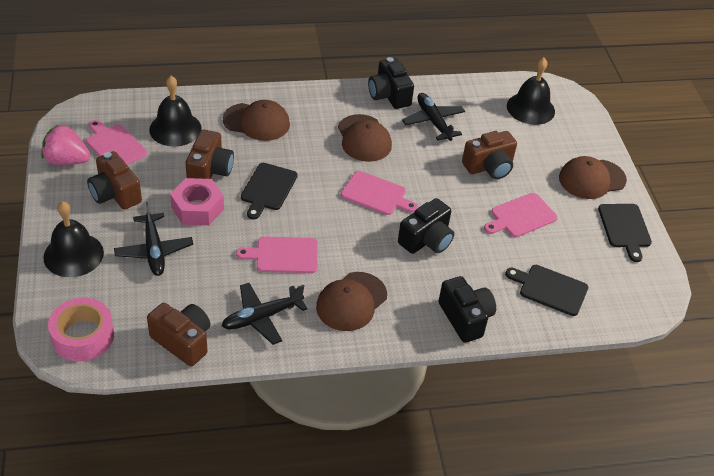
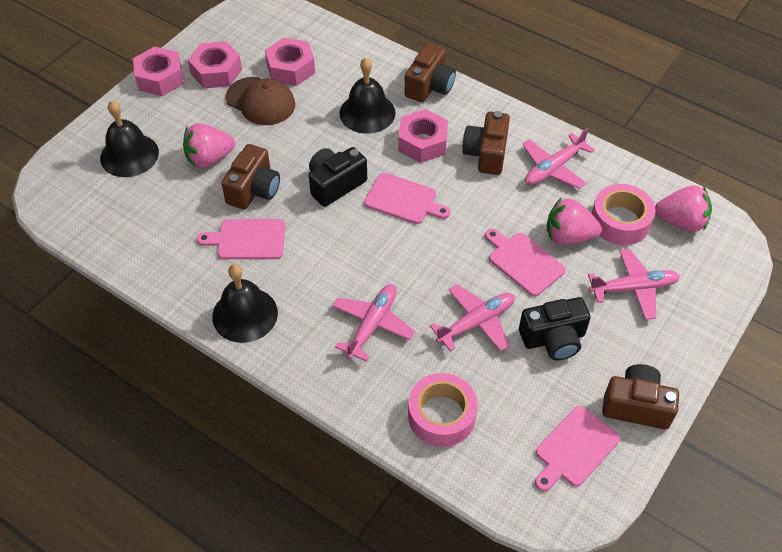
black camera: 3 -> 2
black cutting board: 3 -> 0
black plane: 3 -> 0
brown cap: 4 -> 1
pink nut: 1 -> 4
pink plane: 0 -> 4
pink strawberry: 1 -> 3
pink tape: 1 -> 2

